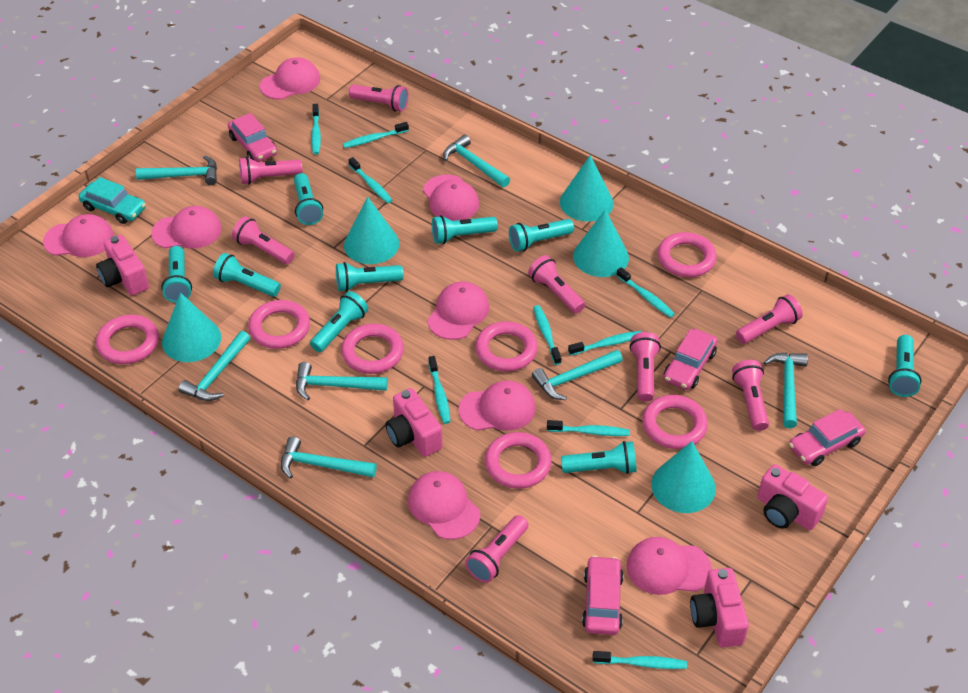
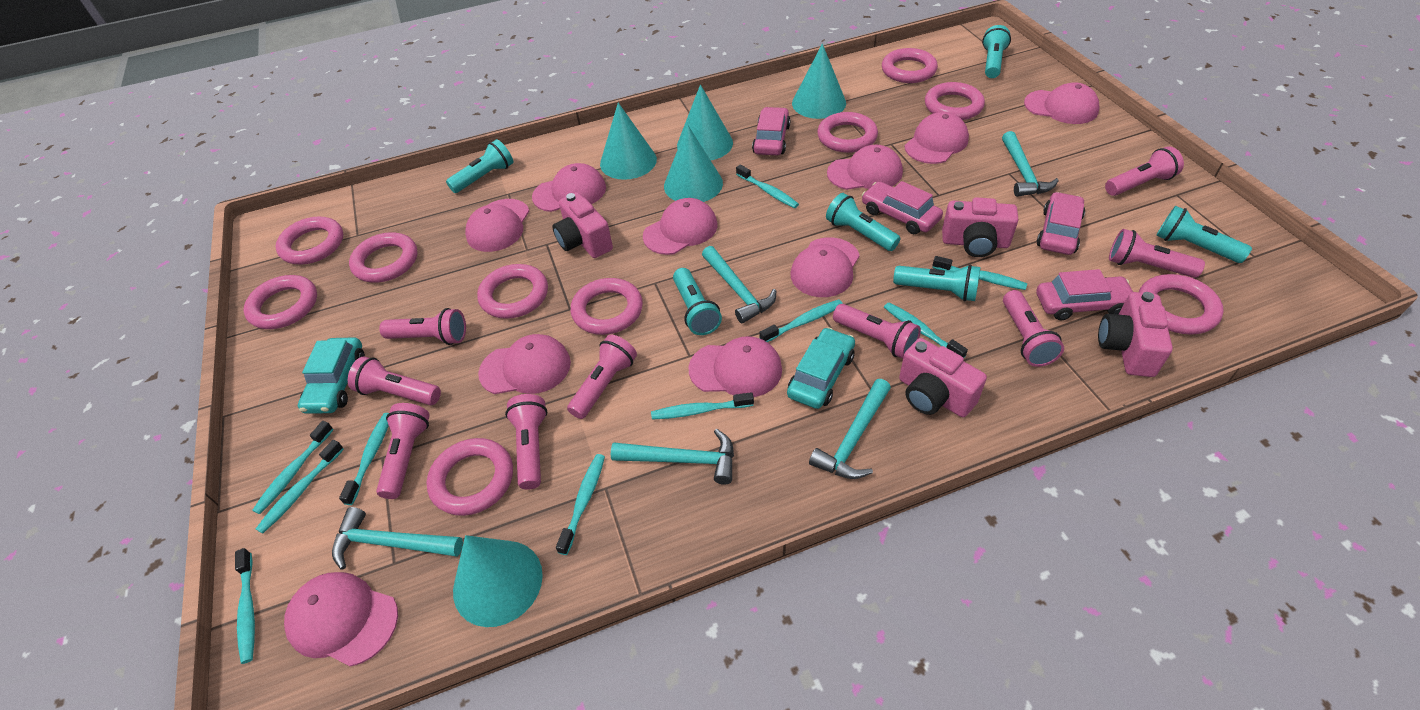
pink cap: 8 -> 10
pink flashlight: 8 -> 9
pink ring: 7 -> 10
turquoise car: 1 -> 2
turquoise flashlight: 9 -> 6
turquoise hammer: 7 -> 5
turquoise toothbrush: 9 -> 10

